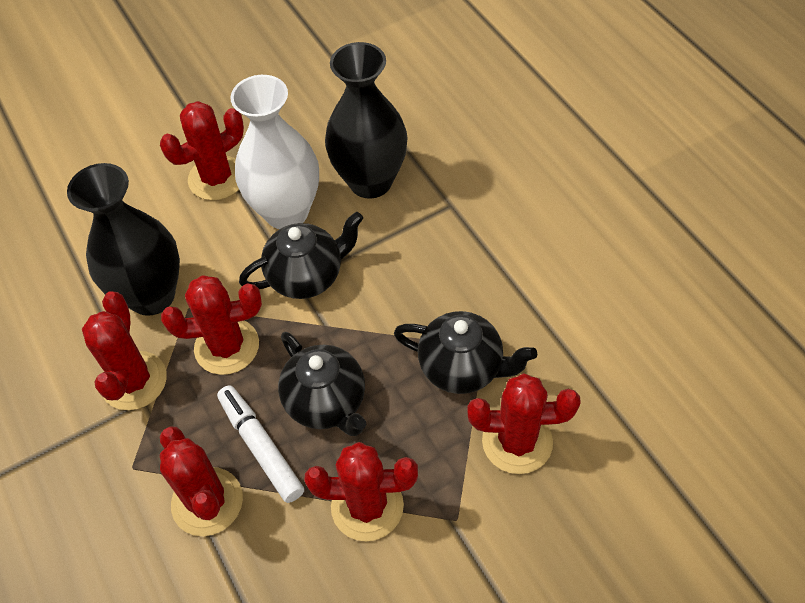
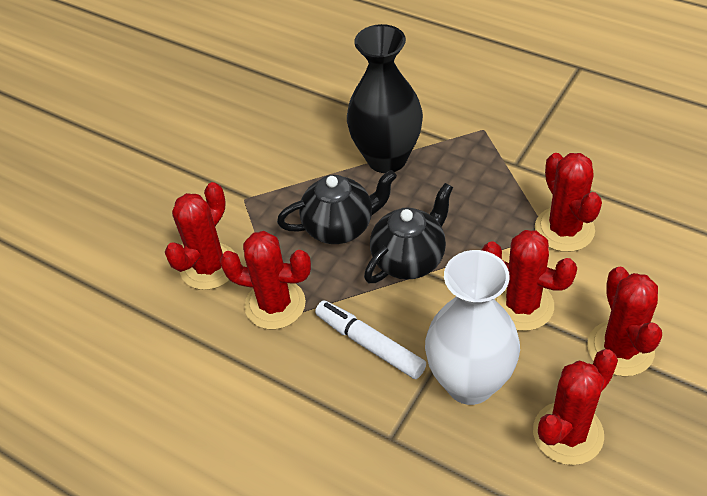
black teapot: 3 -> 2
black vase: 2 -> 1

